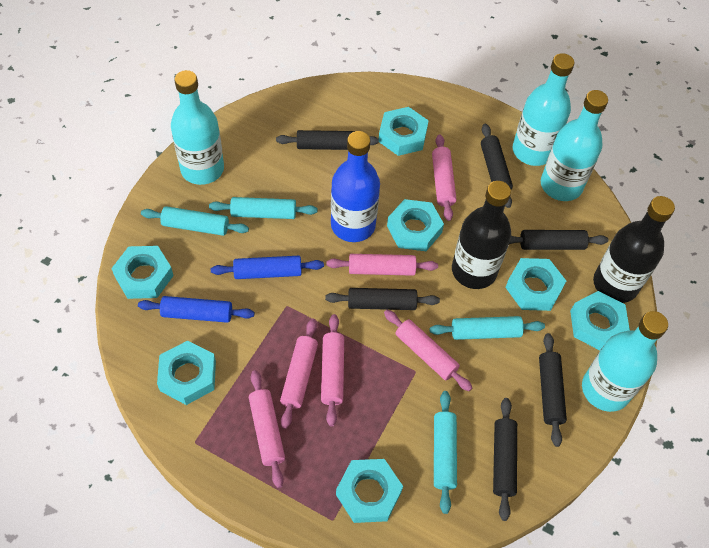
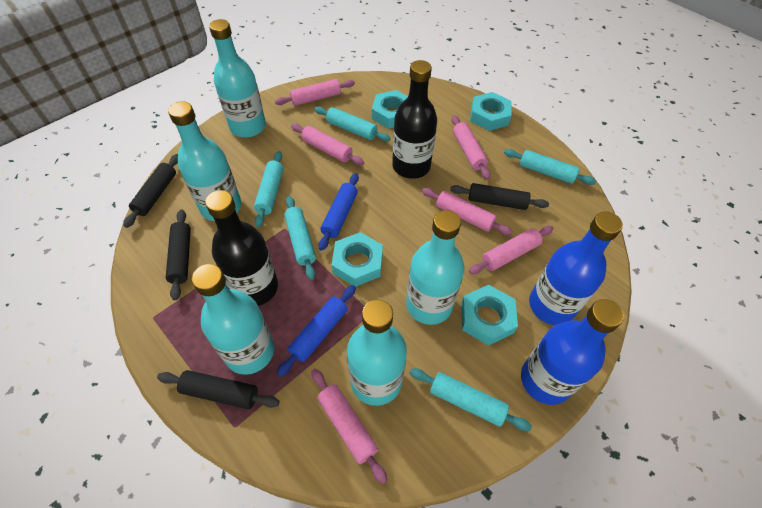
black rolling pin: 6 -> 4
blue bottle: 1 -> 2
turquoise bottle: 4 -> 5
turquoise nut: 7 -> 4
turquoise rolling pin: 4 -> 5

